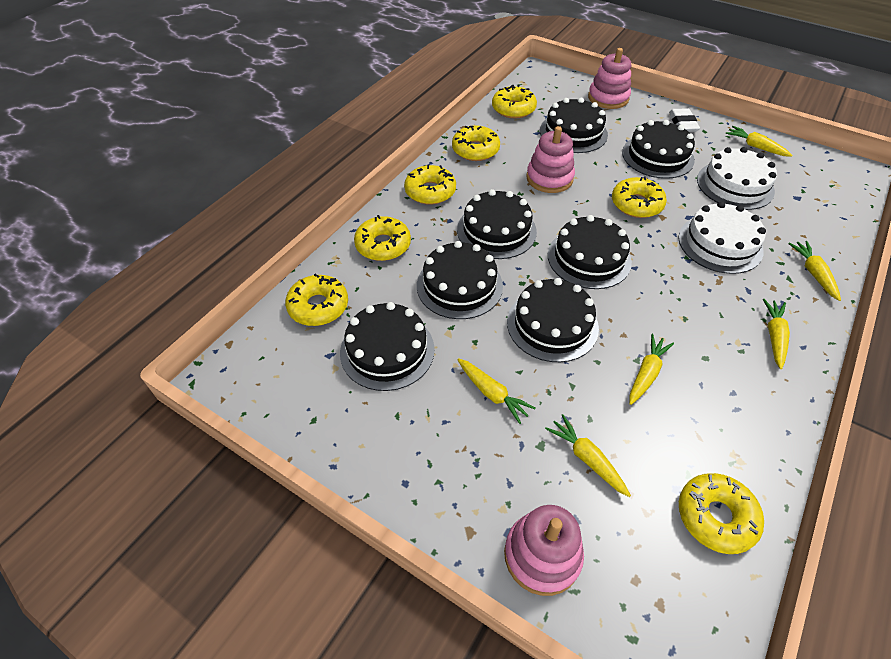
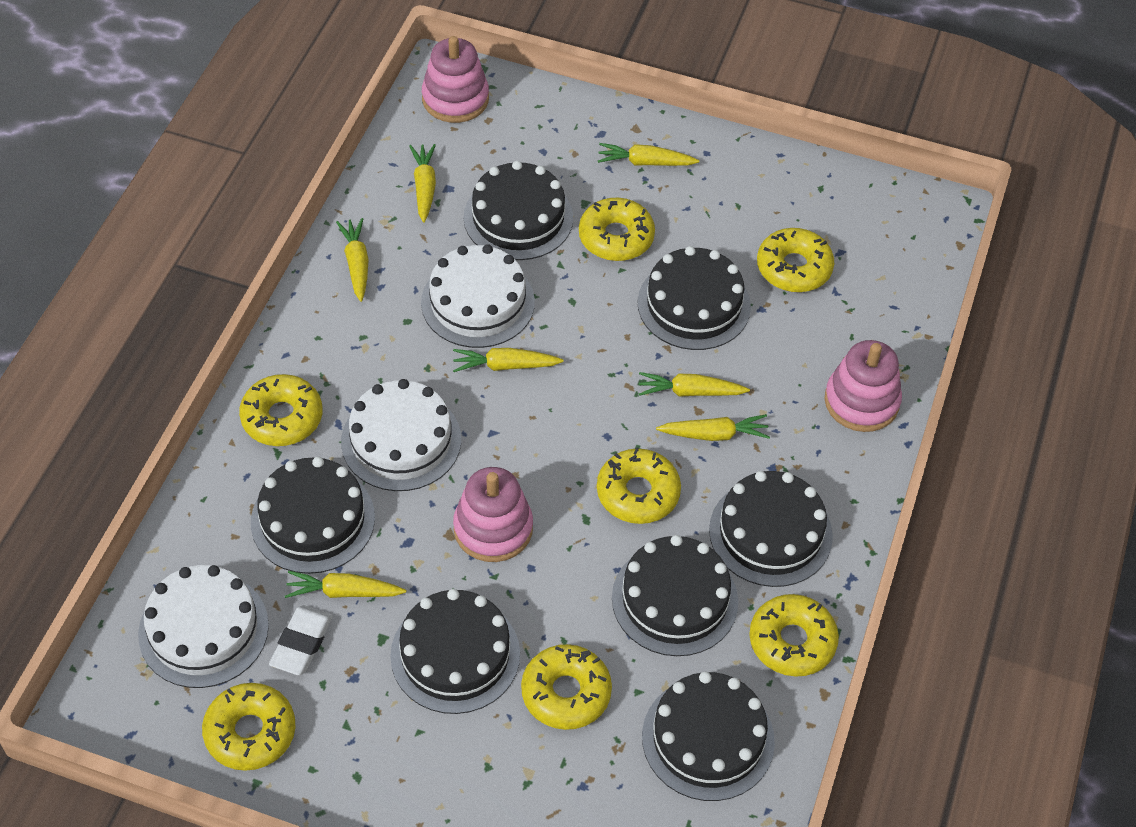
white cake: 2 -> 3
yellow carrot: 6 -> 7

